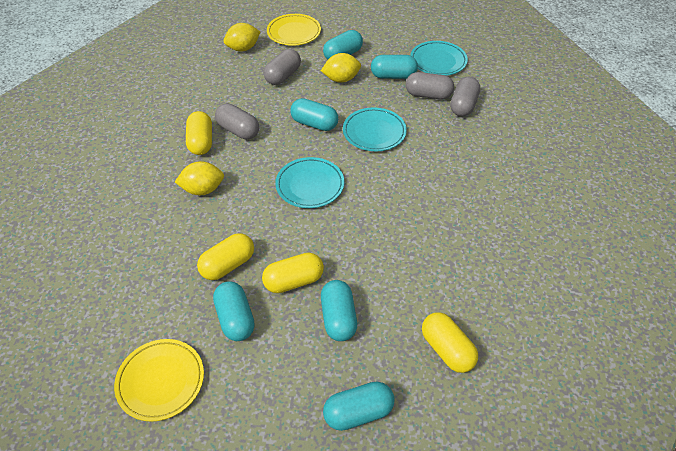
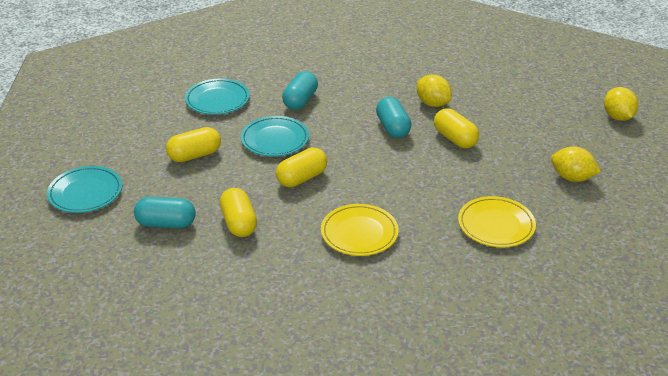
grey capsule: 4 -> 0
turquoise capsule: 6 -> 3

